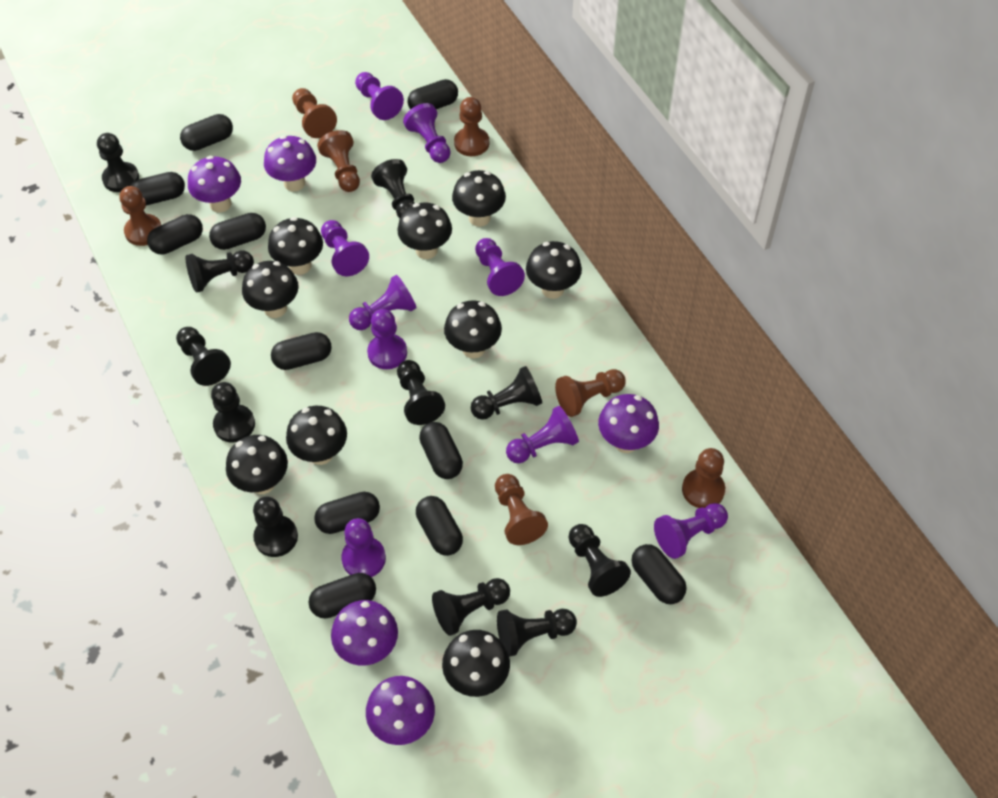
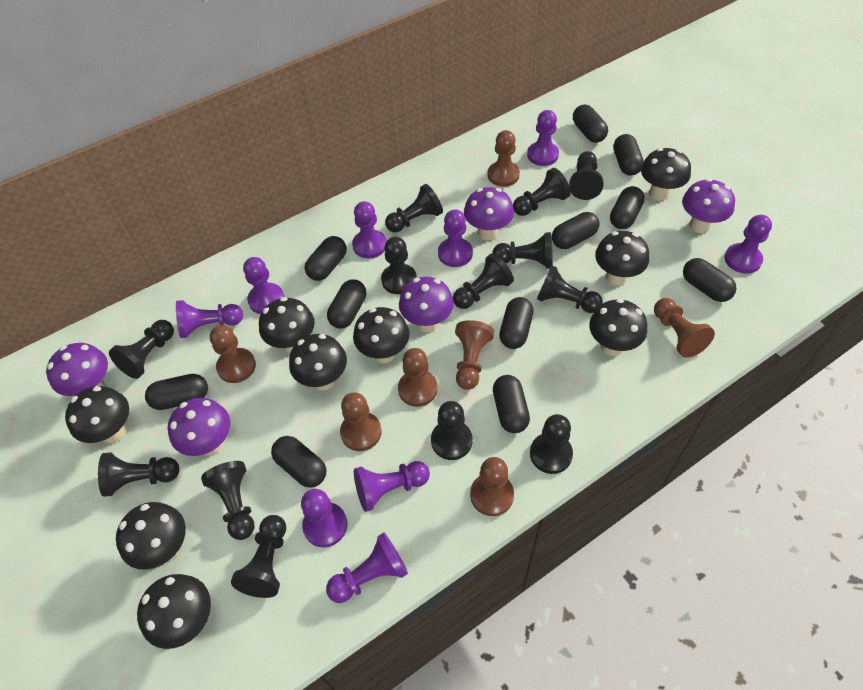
black pawn: 11 -> 13

